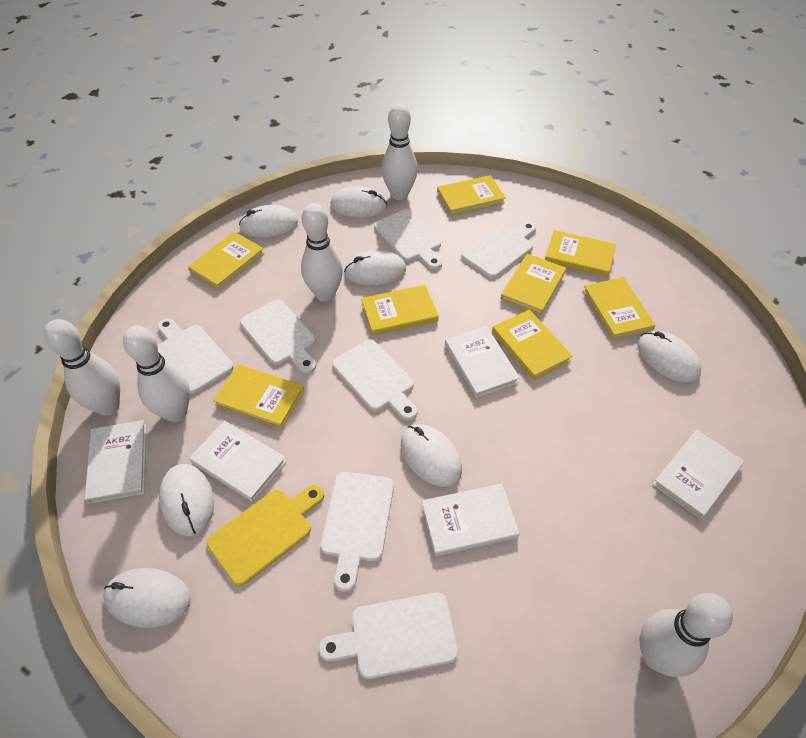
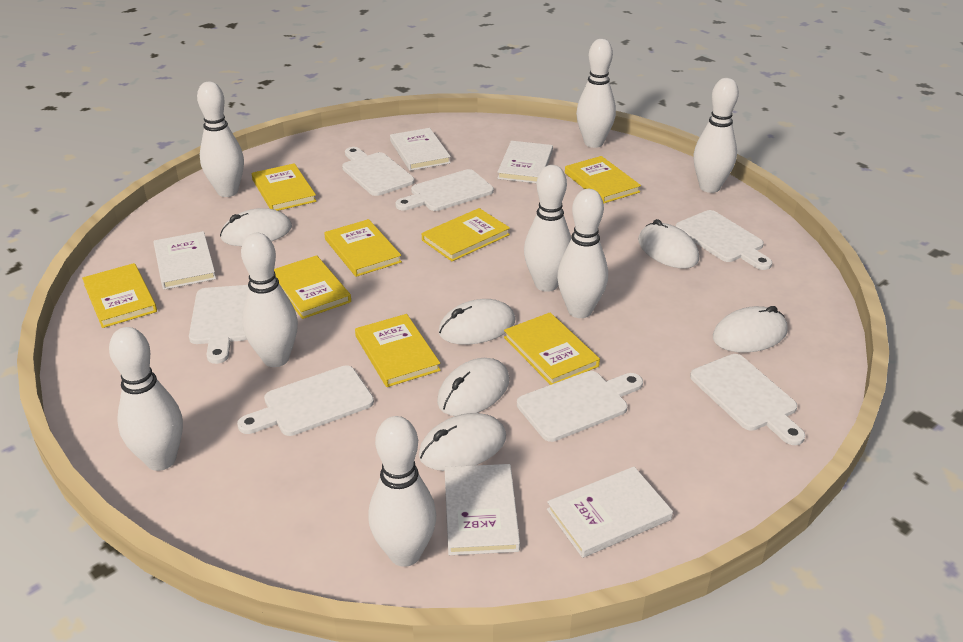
white bowling pin: 5 -> 8
white mouse: 7 -> 6
yellow cutting board: 1 -> 0

